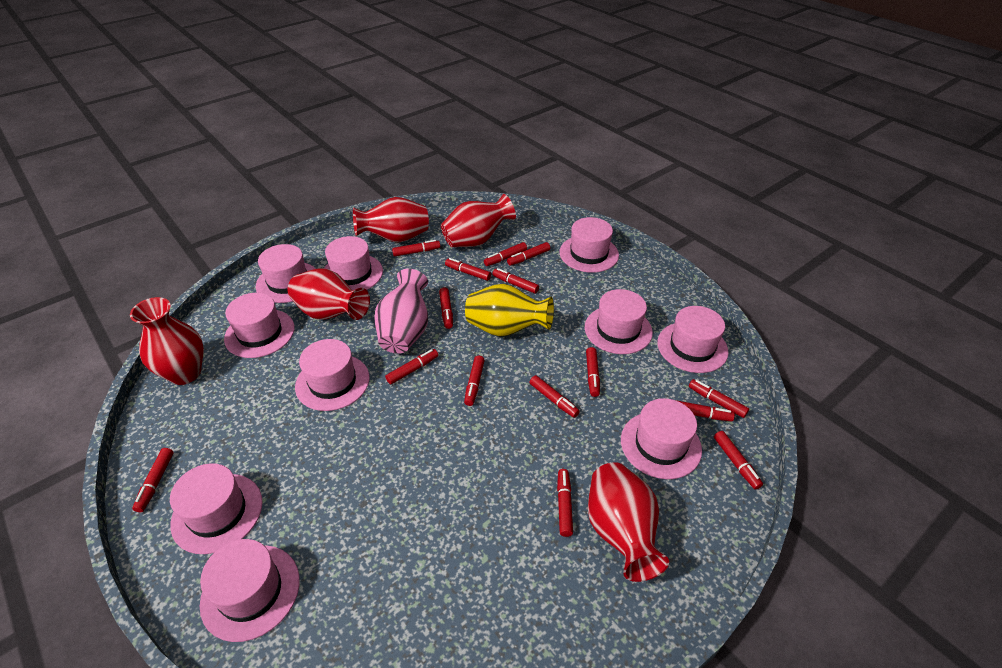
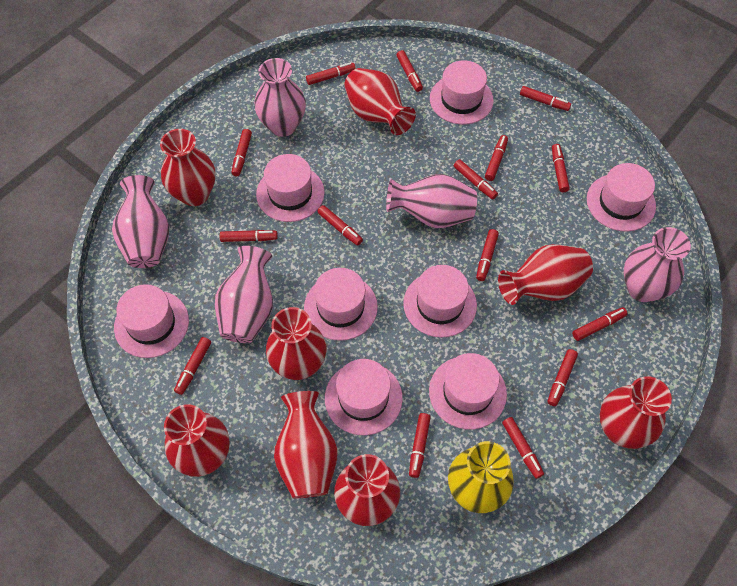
pink hat: 10 -> 8
pink vase: 1 -> 5
red vase: 5 -> 8

